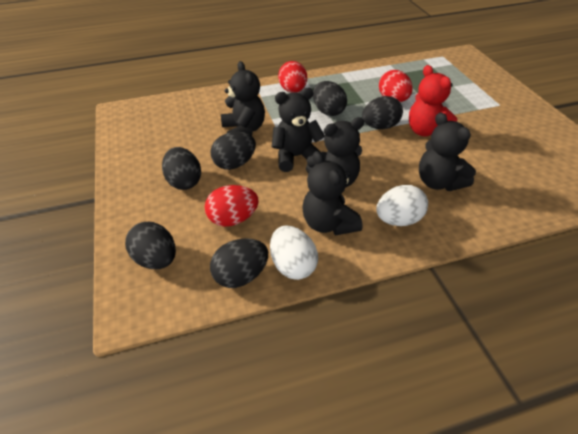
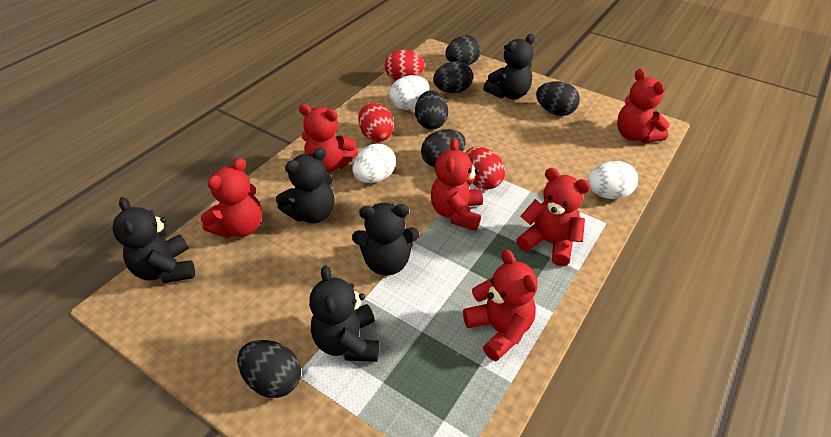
red teddy bear: 1 -> 6
white egg: 2 -> 3

